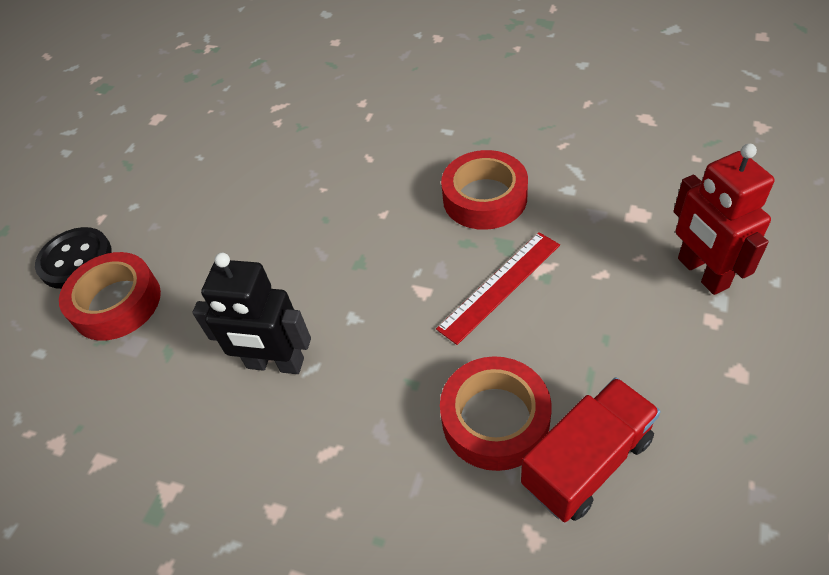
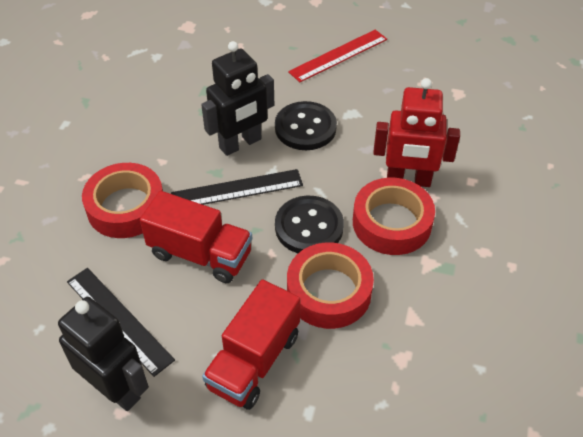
black button: 1 -> 2
black robot: 1 -> 2
black ruler: 0 -> 2
red truck: 1 -> 2

